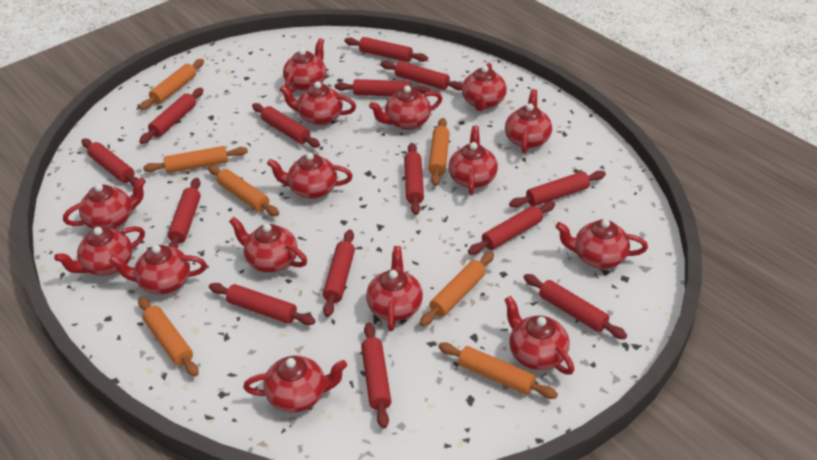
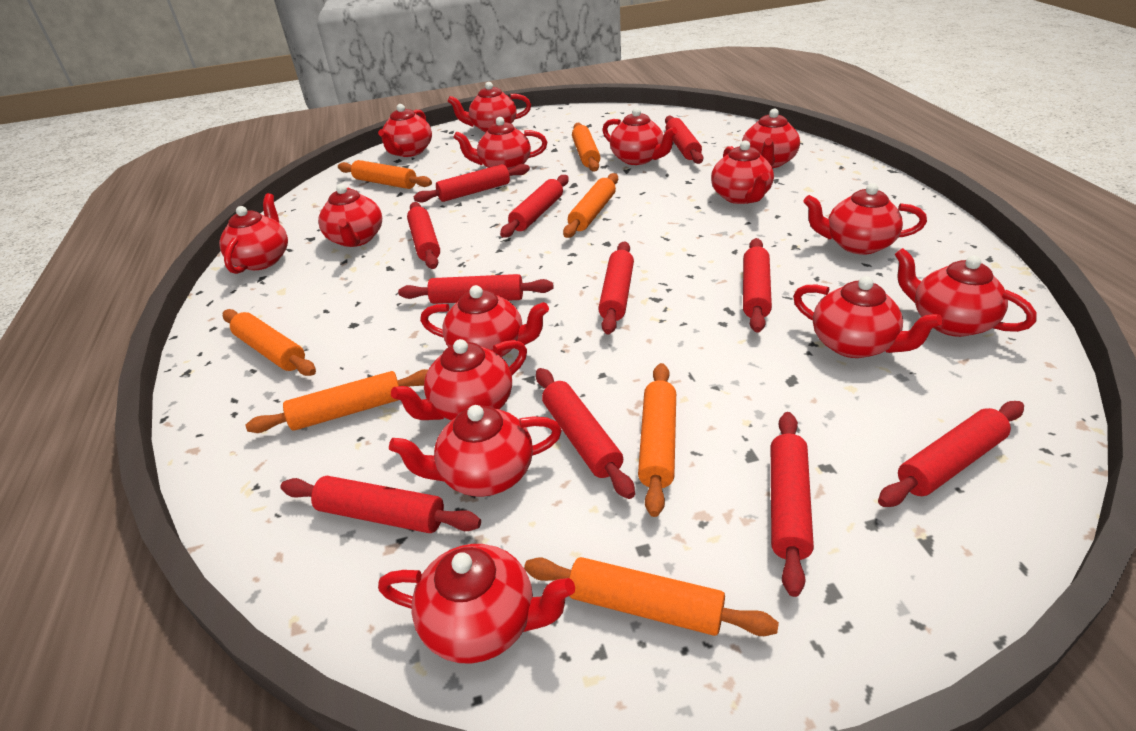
red rolling pin: 14 -> 11

